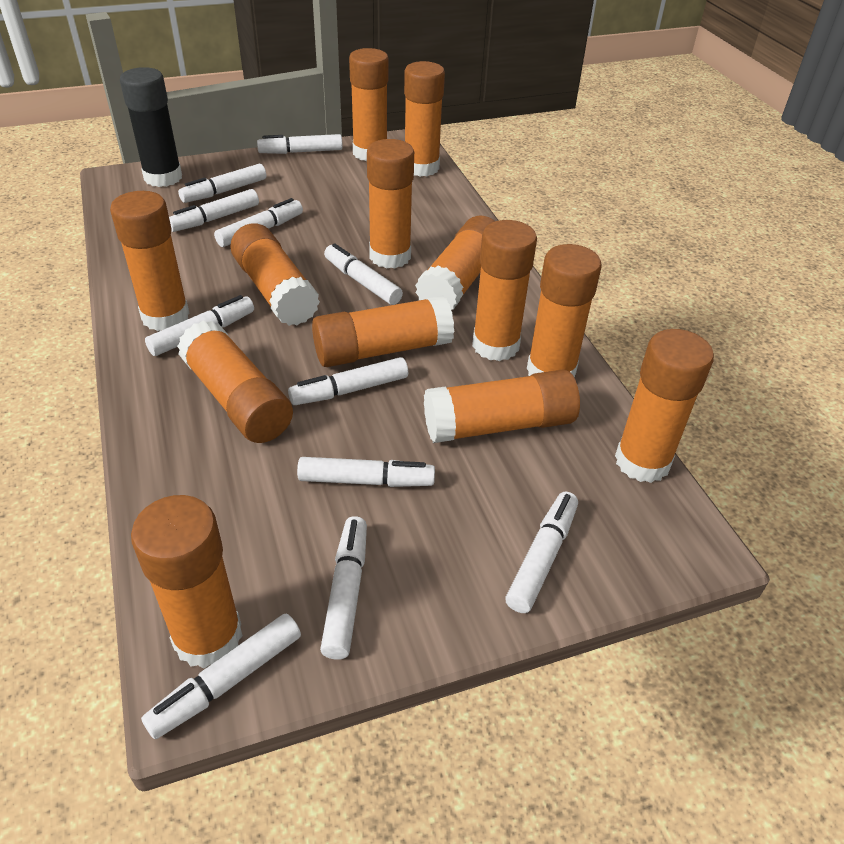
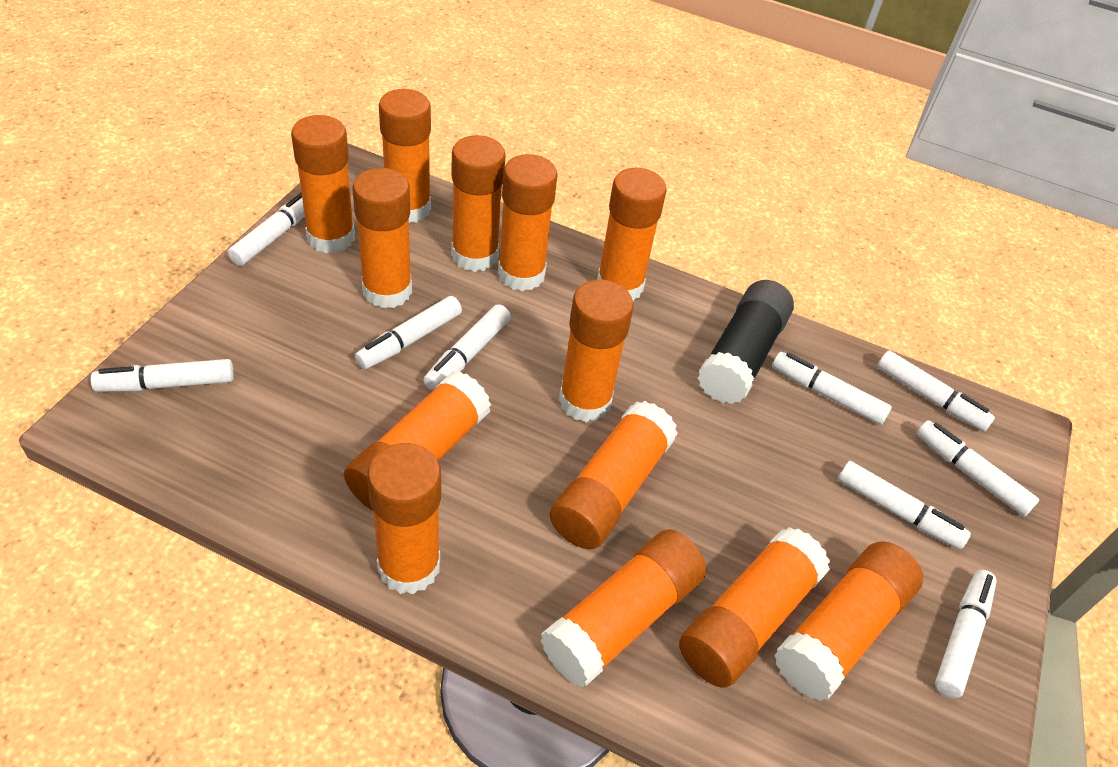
white marker: 11 -> 9

